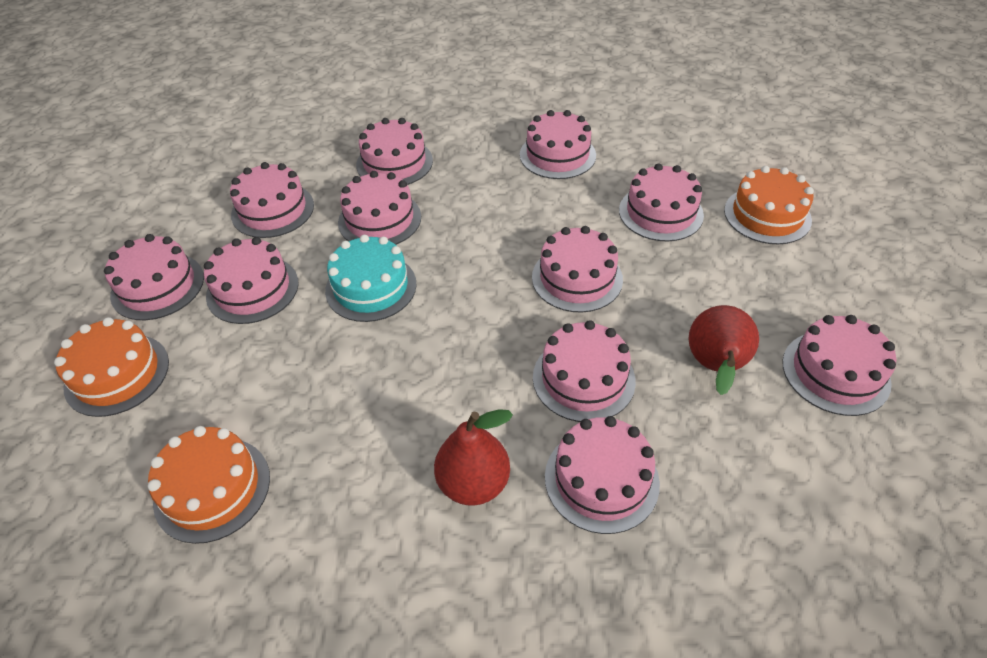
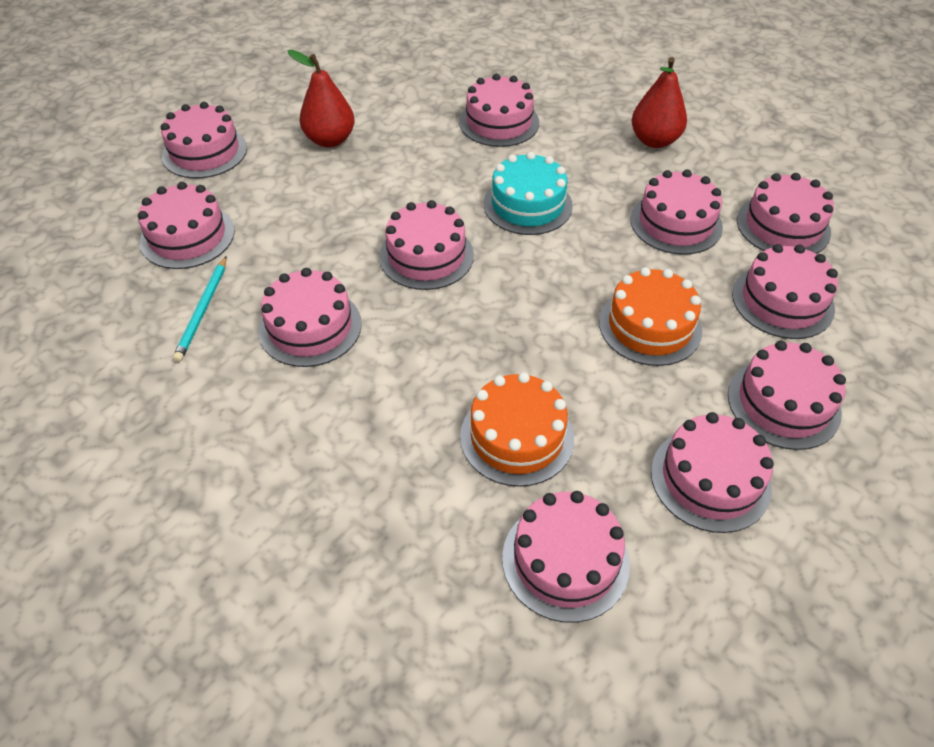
orange cake: 3 -> 2
turquoise pencil: 0 -> 1

